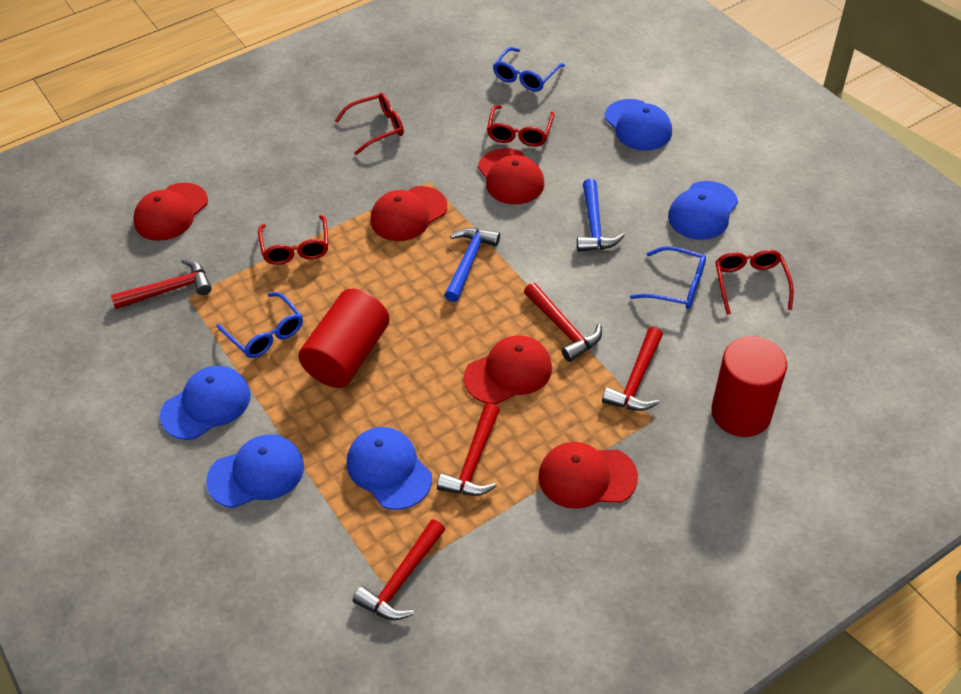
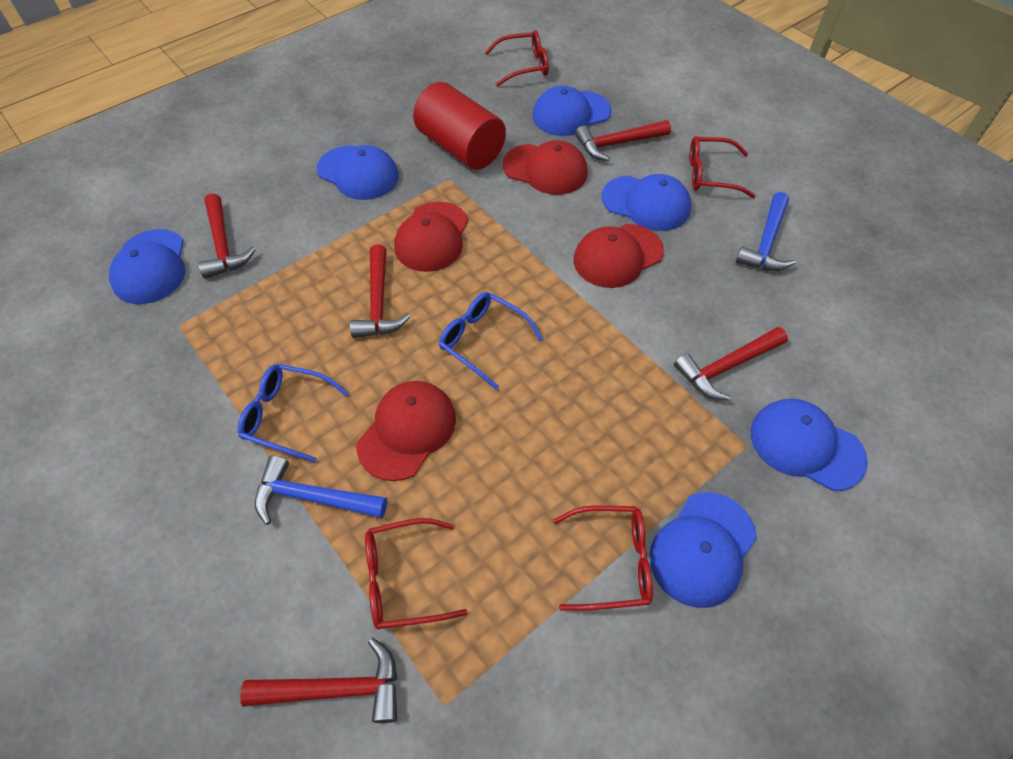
blue cap: 5 -> 6
blue glasses: 3 -> 2
red cap: 5 -> 4
red cylinder: 2 -> 1

